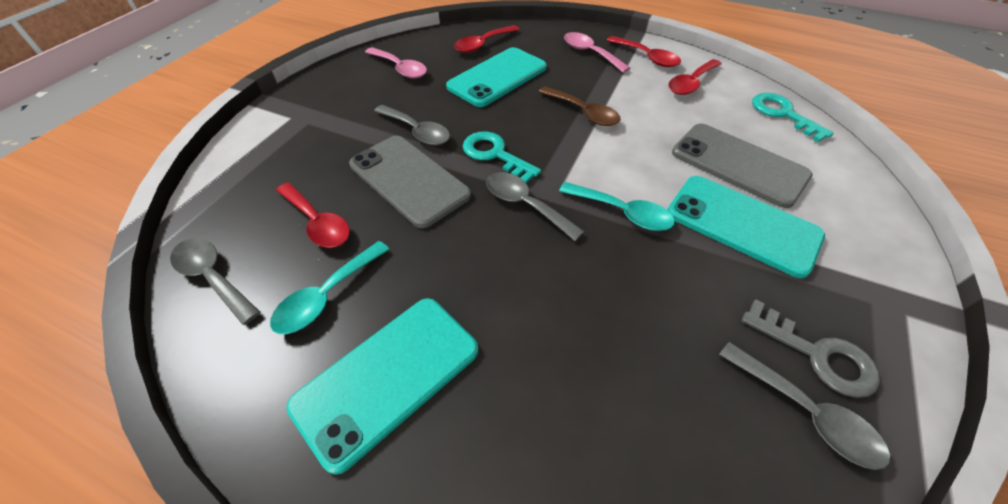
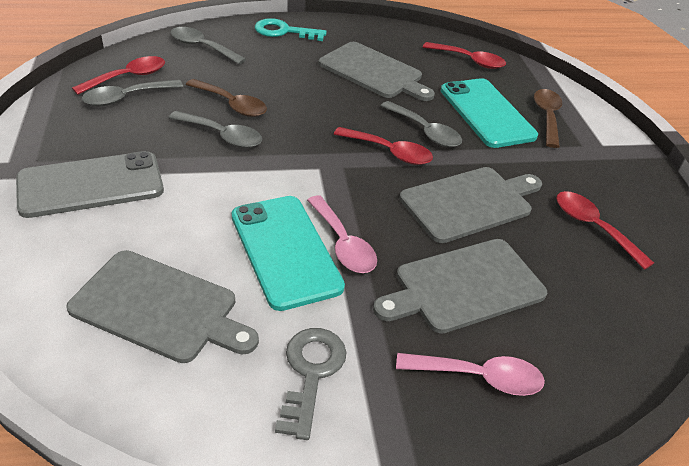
brown spoon: 1 -> 2
grey cutting board: 0 -> 4
grey phone: 2 -> 1
turquoise key: 2 -> 1
turquoise phone: 3 -> 2
turquoise spoon: 2 -> 0

